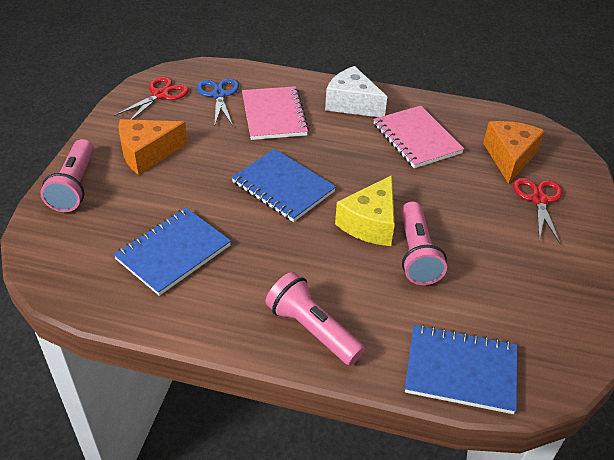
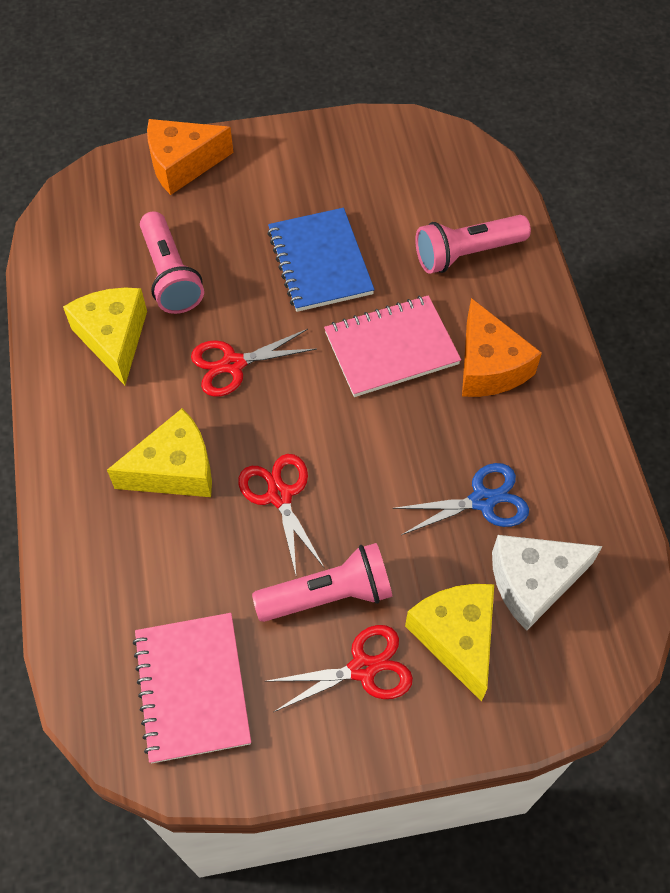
blue notebook: 3 -> 1
red scissors: 2 -> 3
yellow cheese: 1 -> 3

